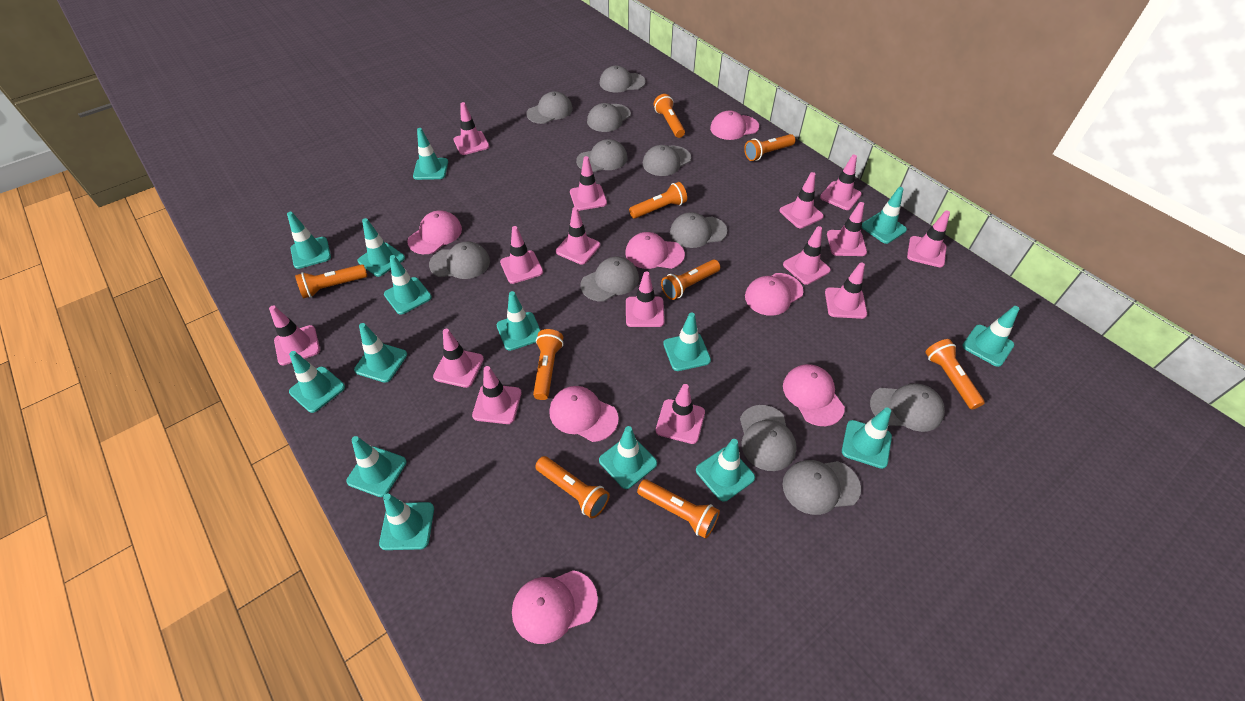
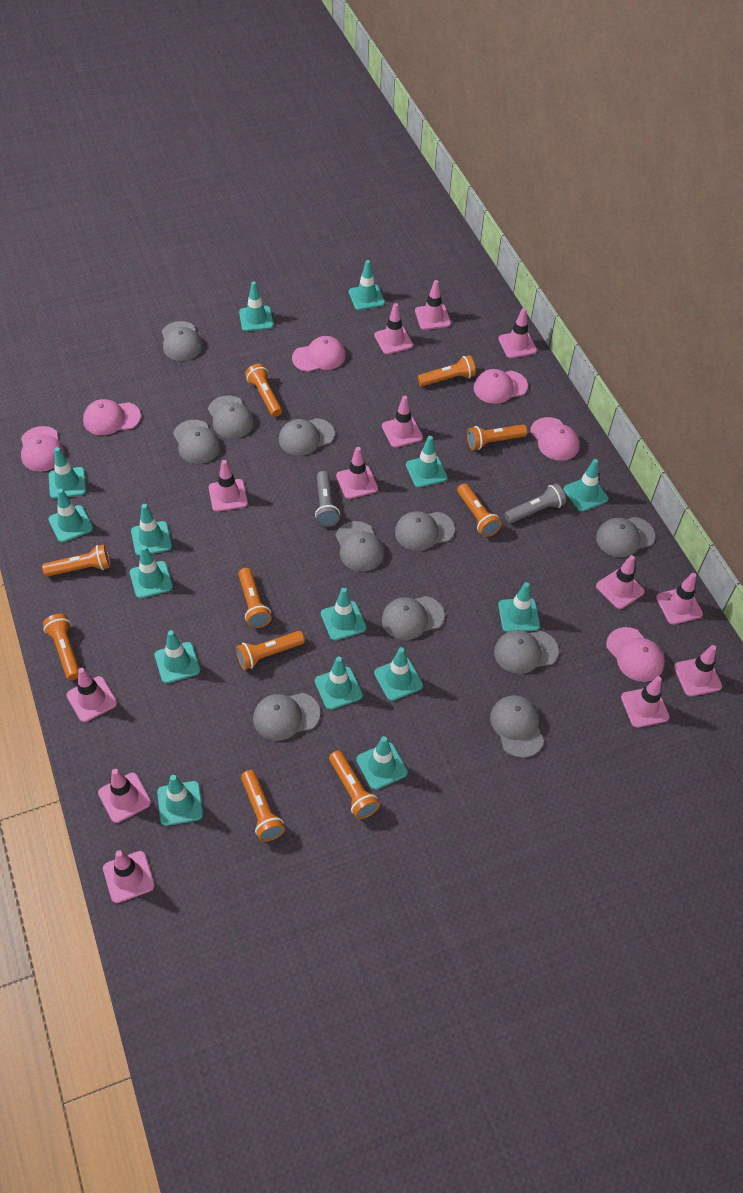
grey flashlight: 0 -> 2
orange flashlight: 9 -> 10
pink cap: 7 -> 6
pink traffic cone: 15 -> 13

